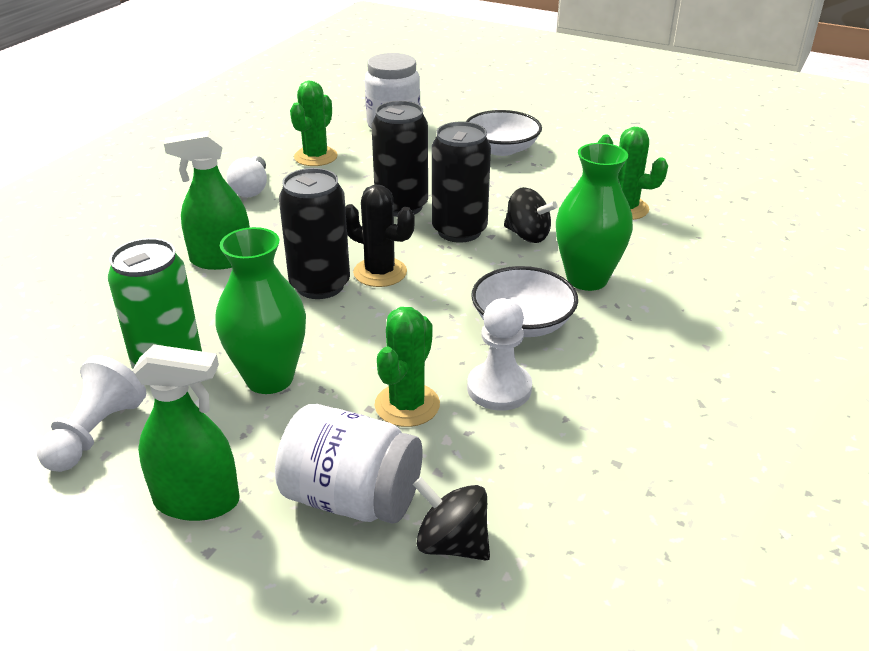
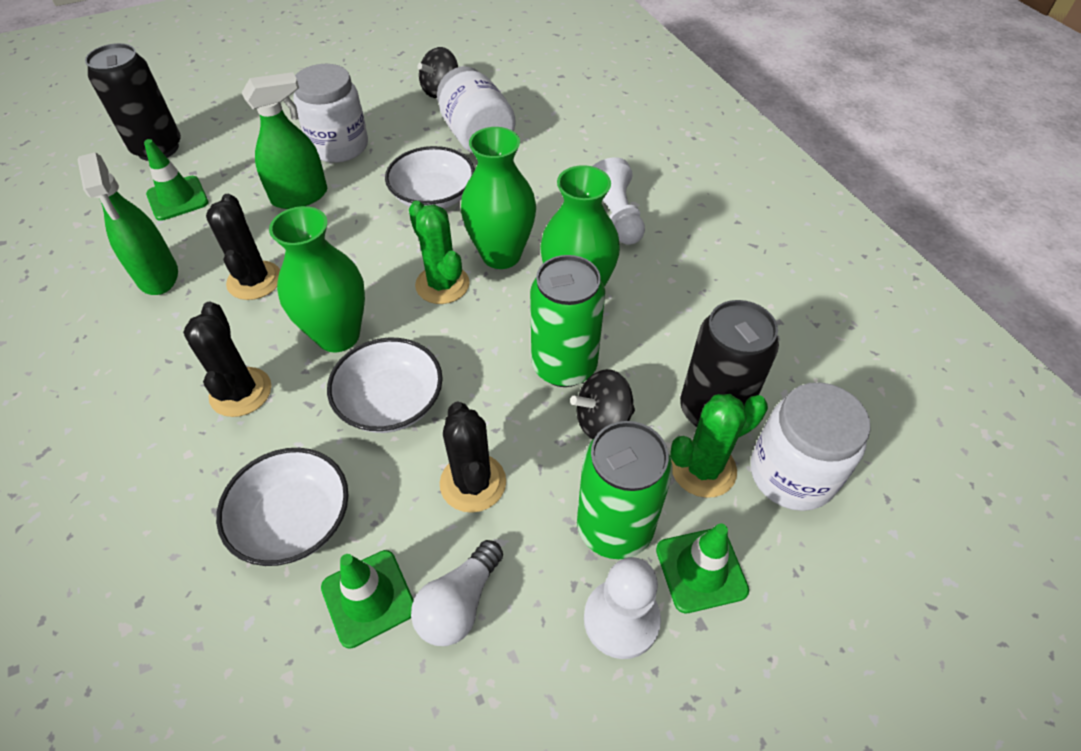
black cactus: 1 -> 3
black can: 3 -> 2
green cactus: 3 -> 2
green can: 1 -> 2
green traffic cone: 0 -> 3
green vase: 2 -> 3
white bowl: 2 -> 3
white jar: 2 -> 3

